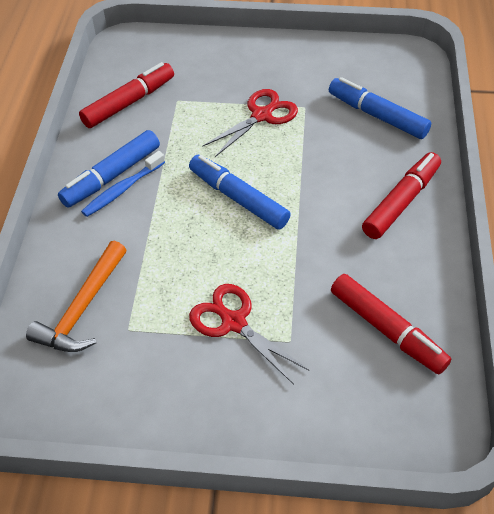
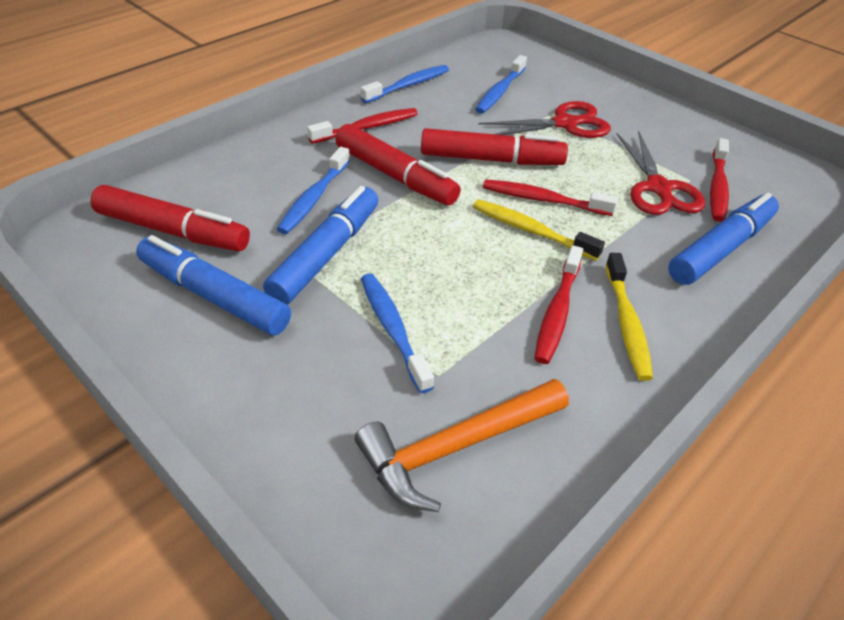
blue toothbrush: 1 -> 4
red toothbrush: 0 -> 4
yellow toothbrush: 0 -> 2

